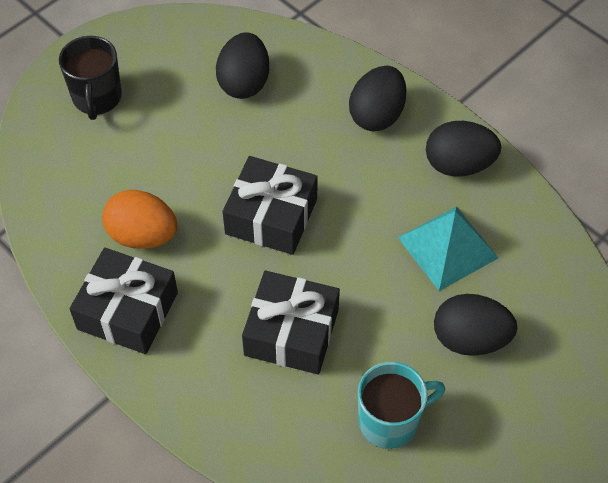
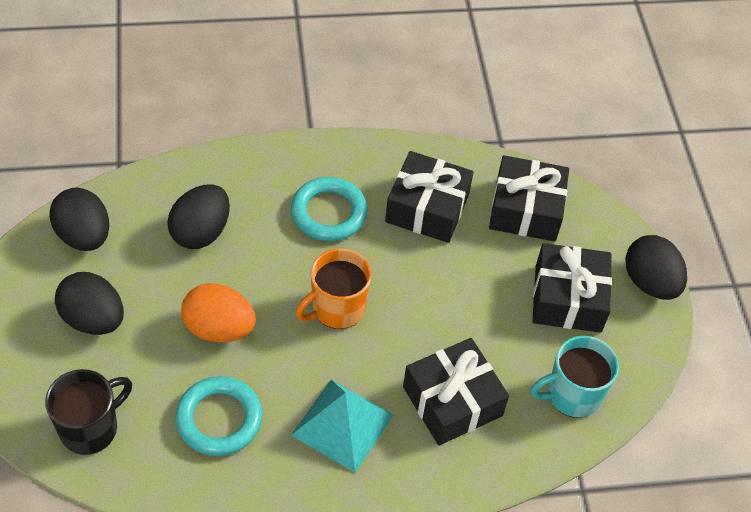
black gift: 3 -> 4
orange mug: 0 -> 1
turquoise ring: 0 -> 2

